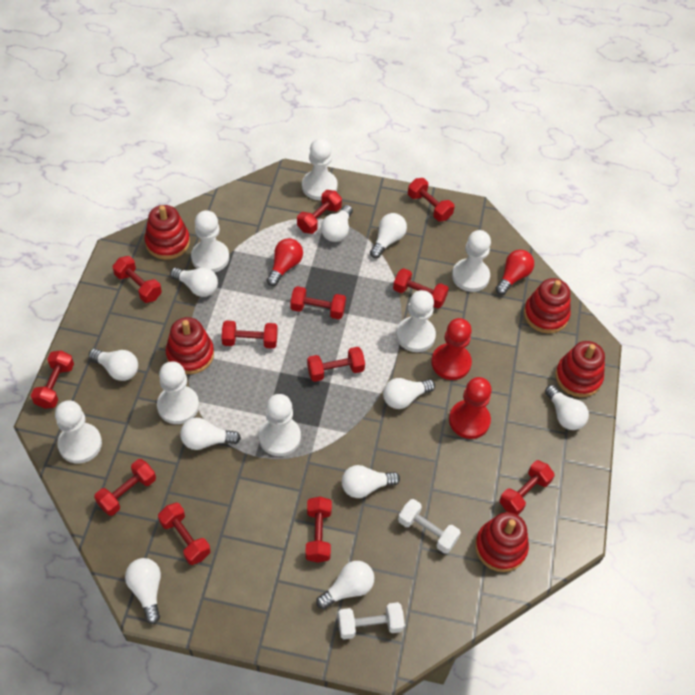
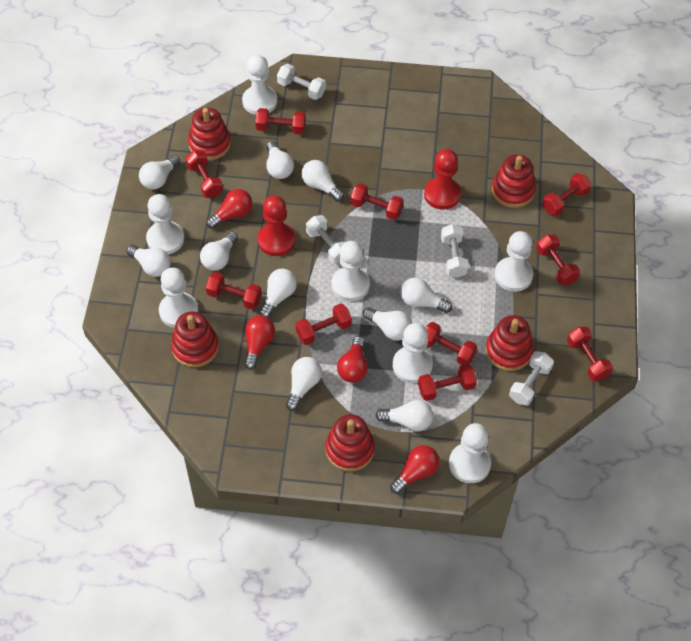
red dumbbell: 12 -> 10
red light bulb: 2 -> 4
white dumbbell: 2 -> 4

